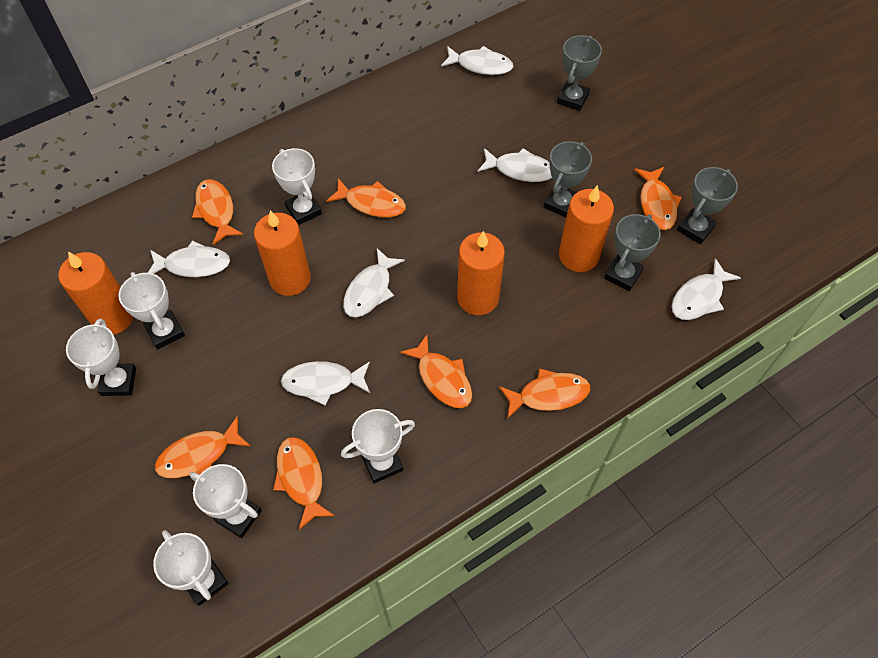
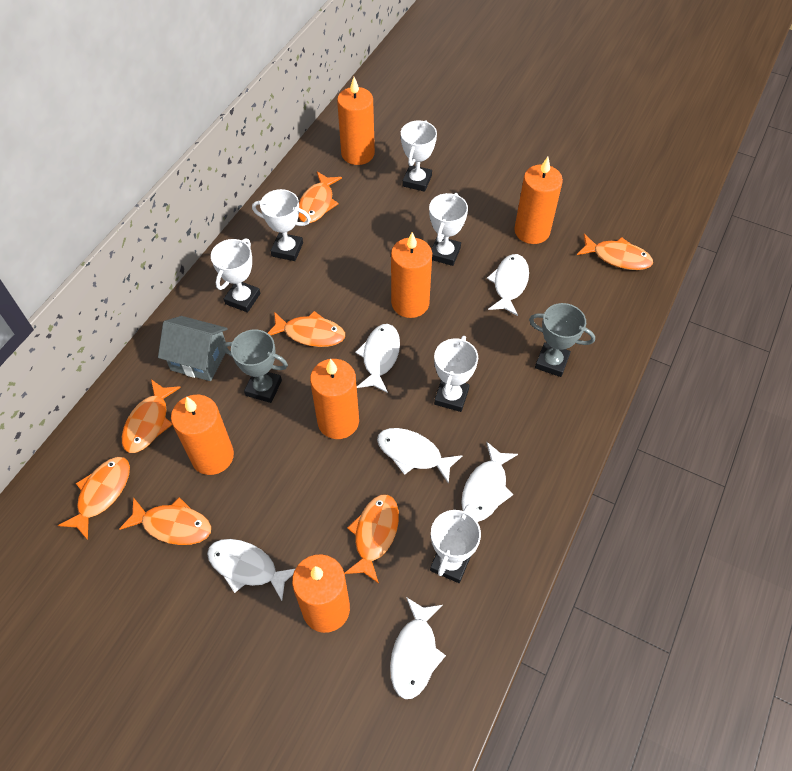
grey house: 0 -> 1
grey trophy: 4 -> 2
orange candle: 4 -> 6

